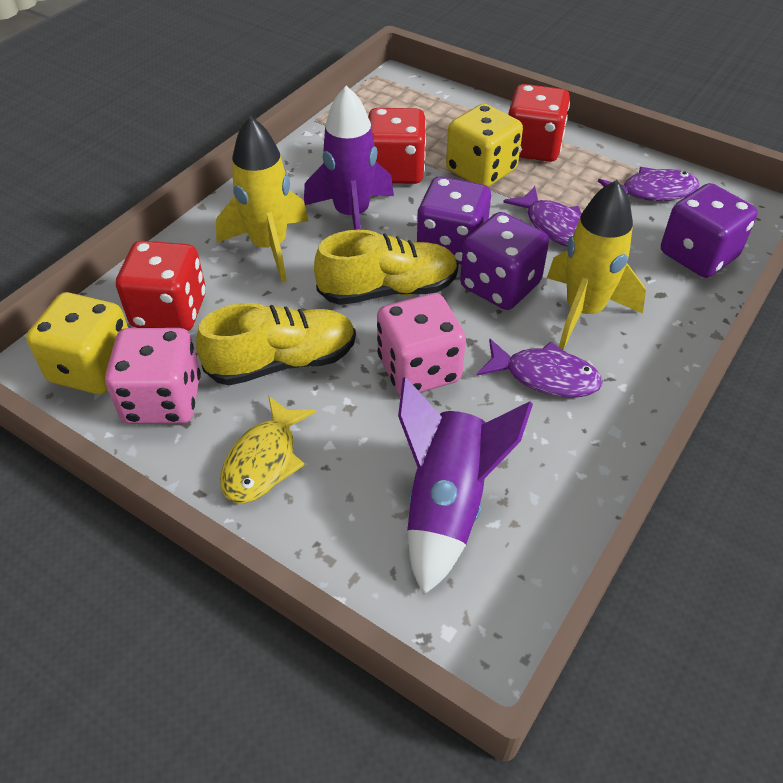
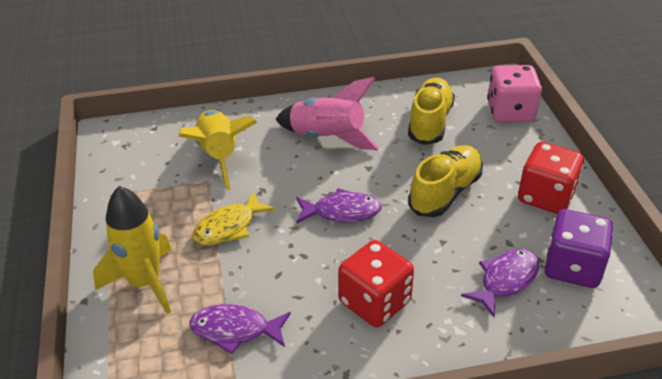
pink dice: 2 -> 1
pink rocket: 0 -> 1
purple dice: 3 -> 1
purple rocket: 2 -> 0
red dice: 3 -> 2
yellow dice: 2 -> 0

